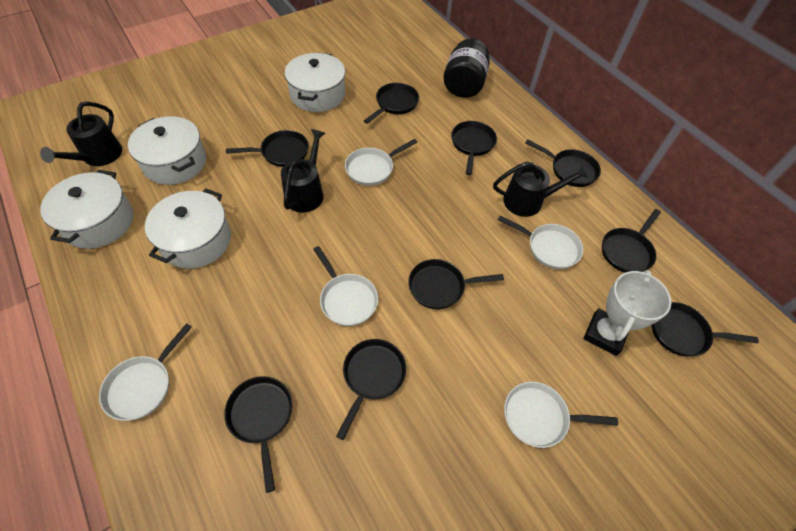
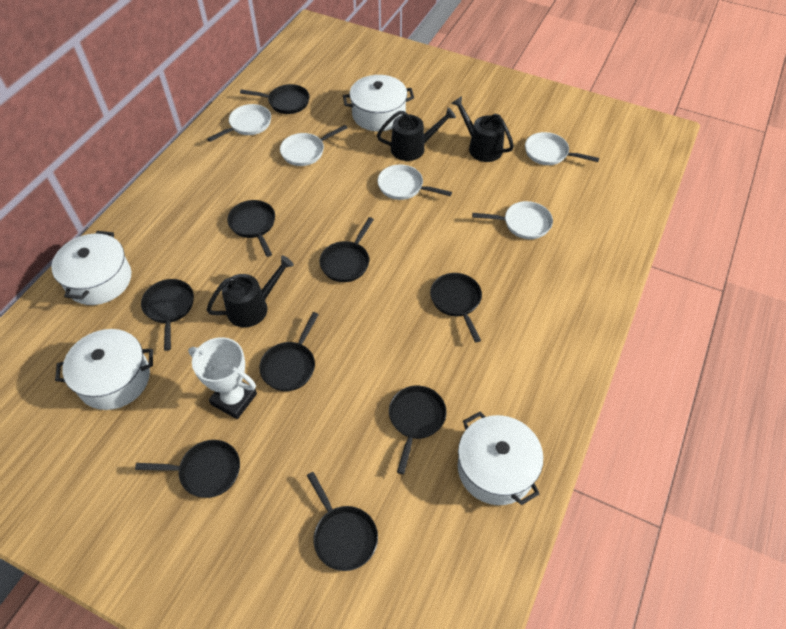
black jar: 1 -> 0

